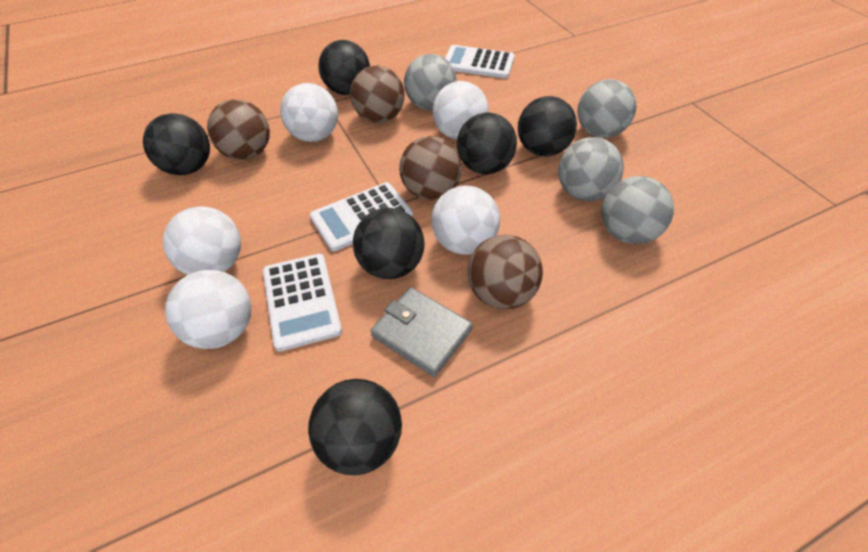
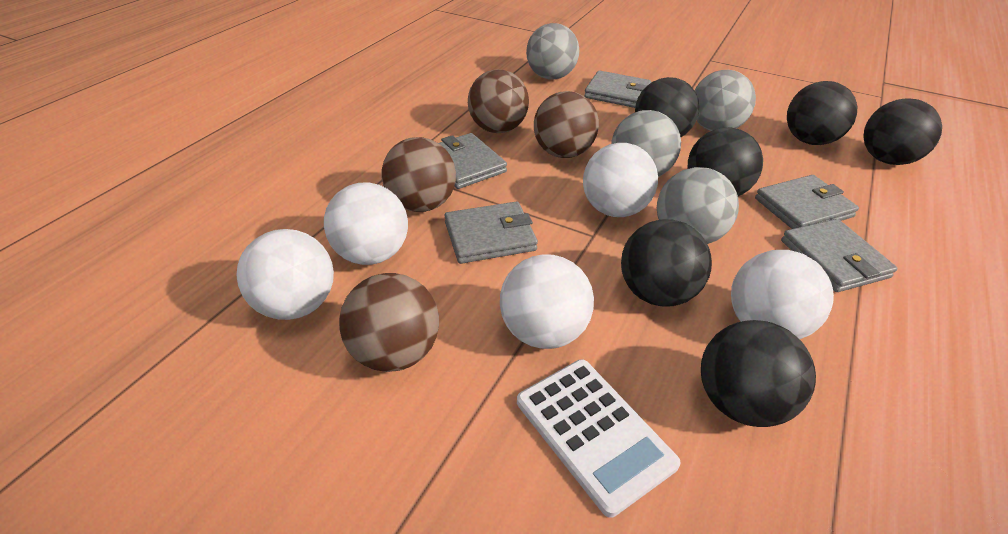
grey wallet: 1 -> 5
white calculator: 3 -> 1

